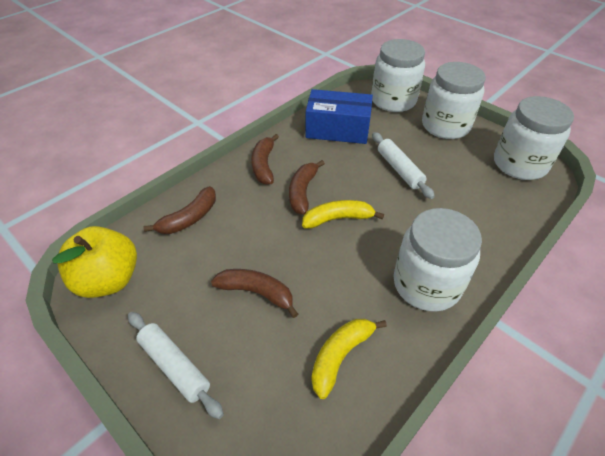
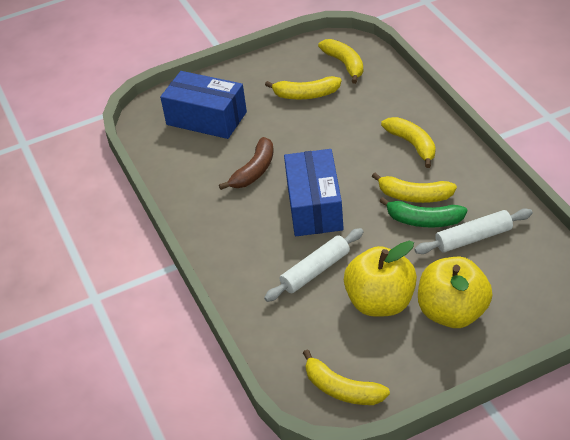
blue box: 1 -> 2
brown banana: 4 -> 1
green banana: 0 -> 1
white jar: 4 -> 0
yellow apple: 1 -> 2
yellow banana: 2 -> 5

